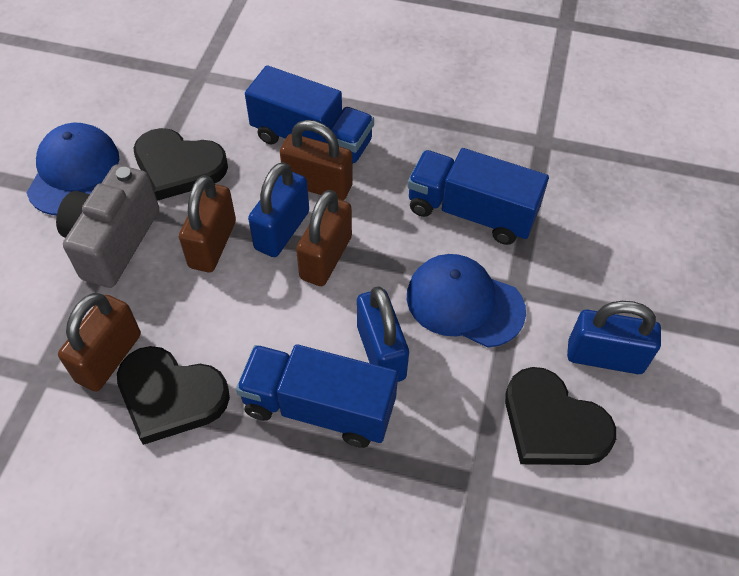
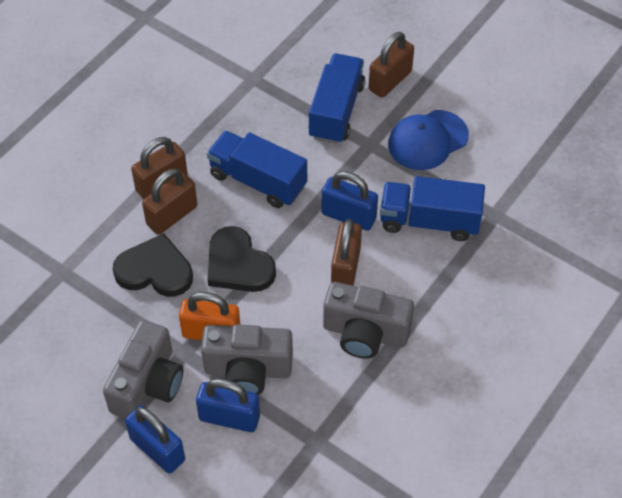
black heart: 3 -> 2
blue cap: 2 -> 1
grey camera: 1 -> 3
orange padlock: 0 -> 1

